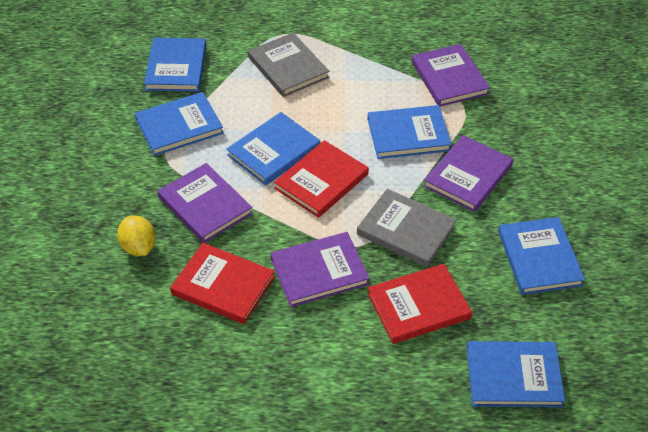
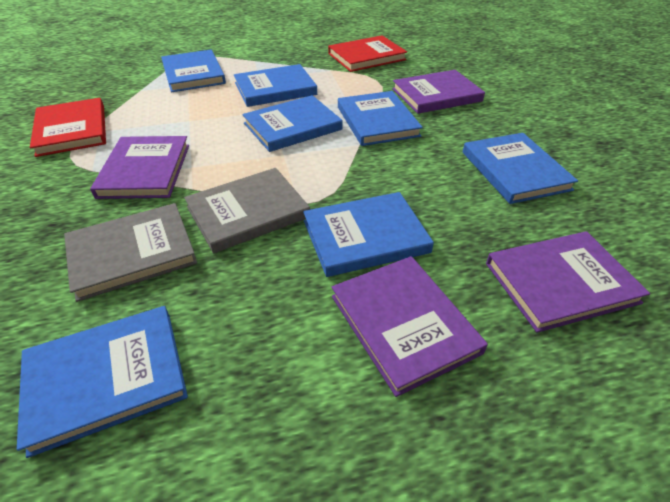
blue book: 6 -> 7
red book: 3 -> 2
yellow lemon: 1 -> 0

